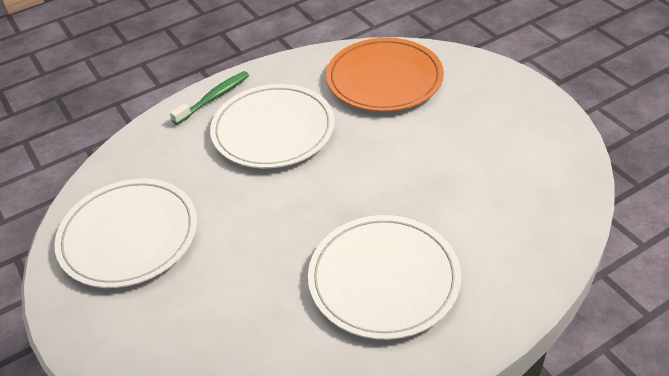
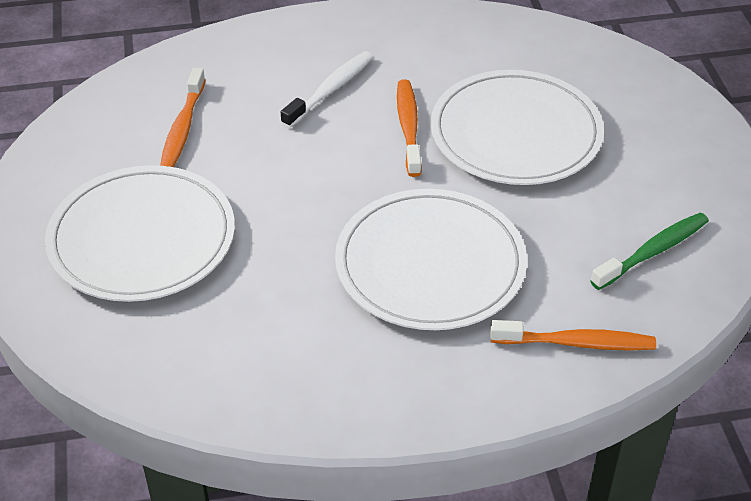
orange plate: 1 -> 0
orange toothbrush: 0 -> 3
white toothbrush: 0 -> 1

